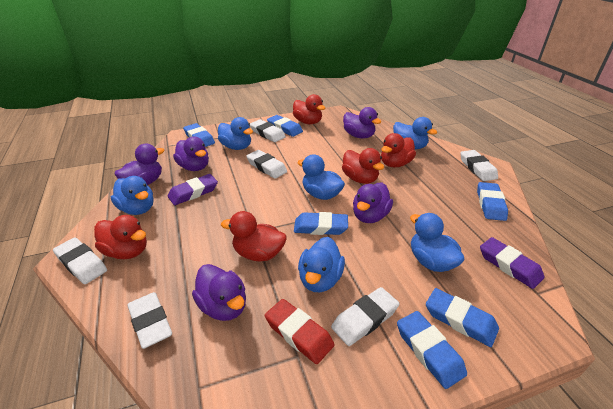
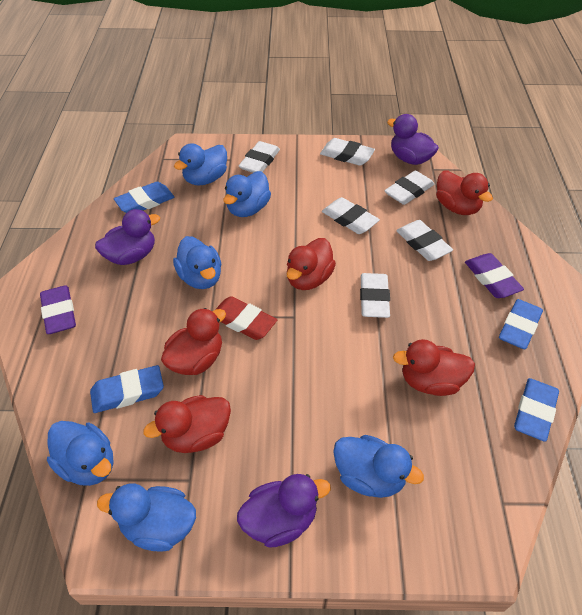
blue eraser: 6 -> 4
purple duck: 5 -> 3

